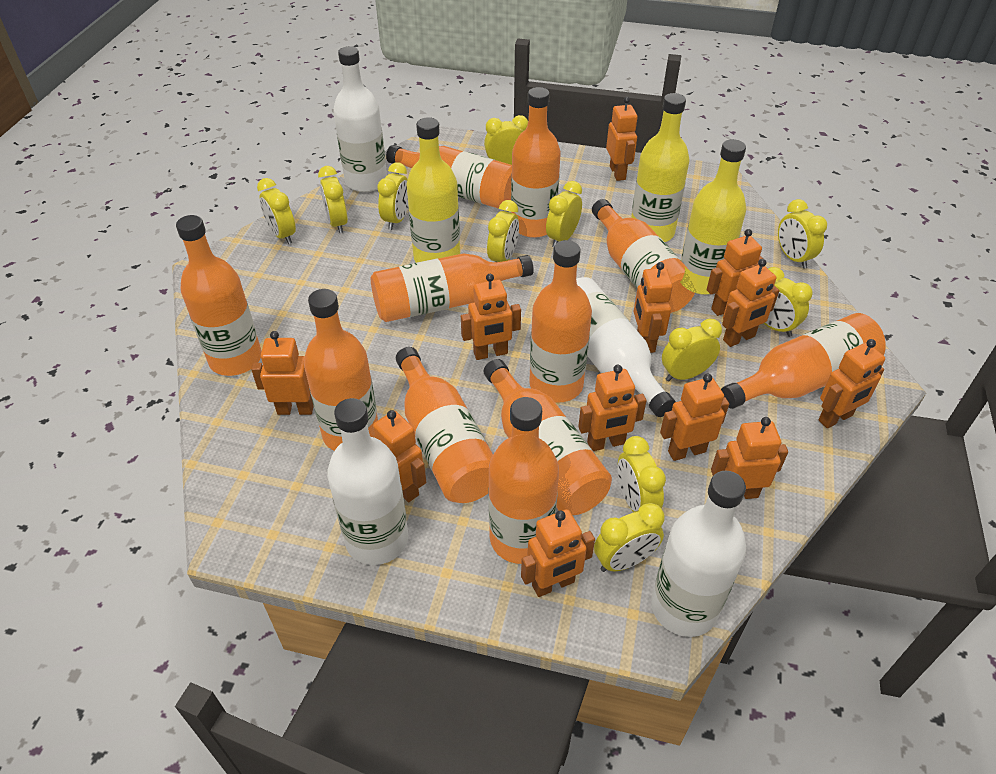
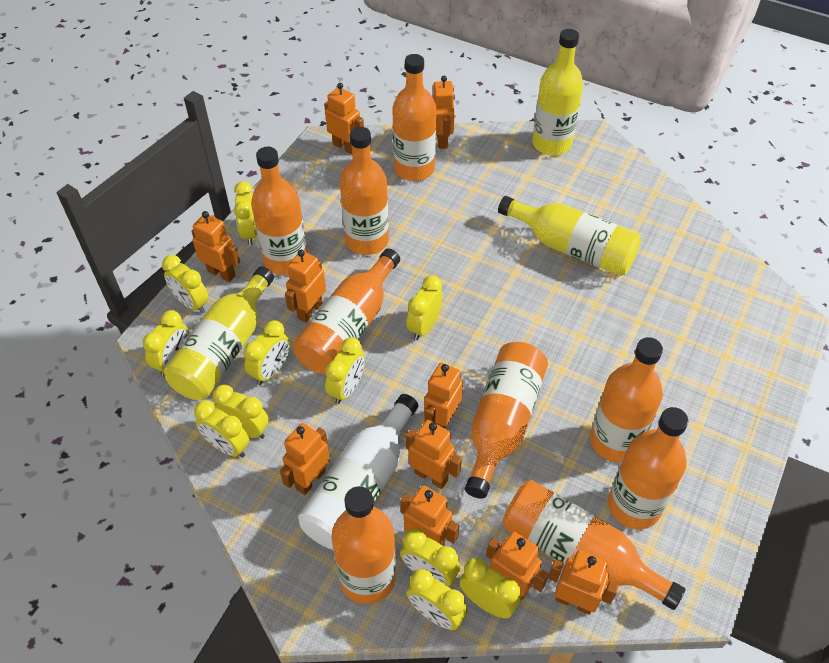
orange bottle: 11 -> 9
orange robot: 12 -> 10
white bottle: 4 -> 1

